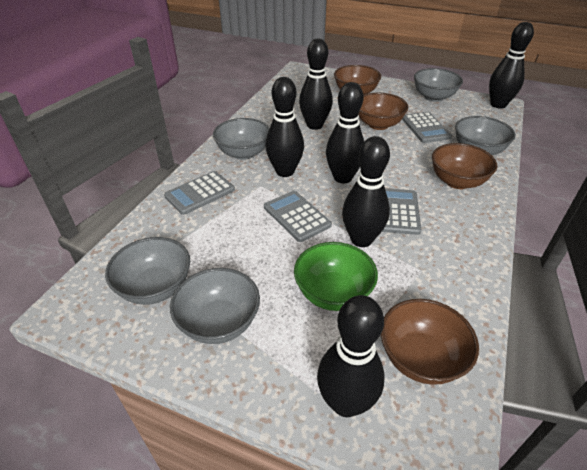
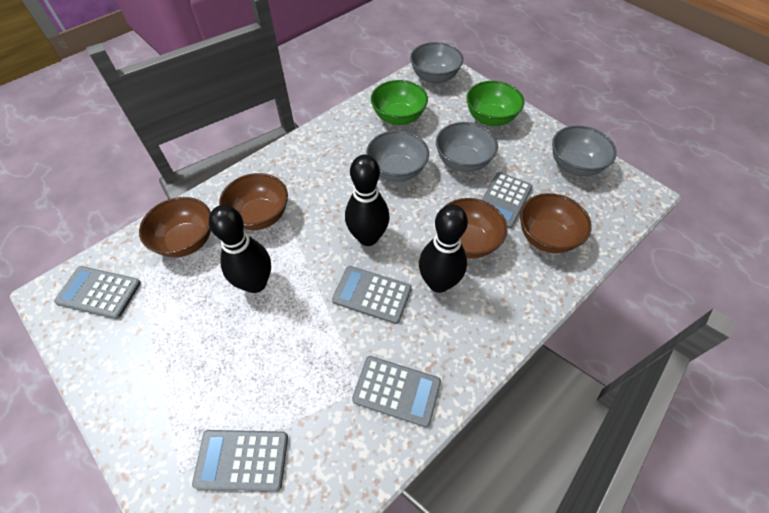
black bowling pin: 6 -> 3
green bowl: 1 -> 2
grey bowl: 5 -> 4
grey calculator: 4 -> 5

